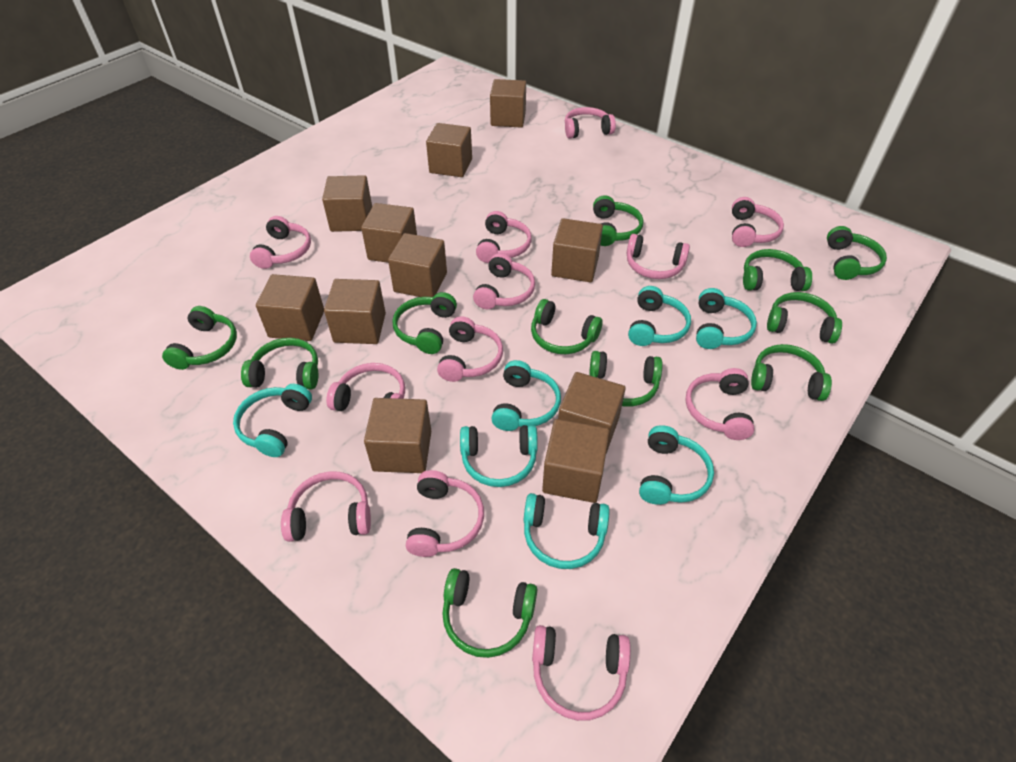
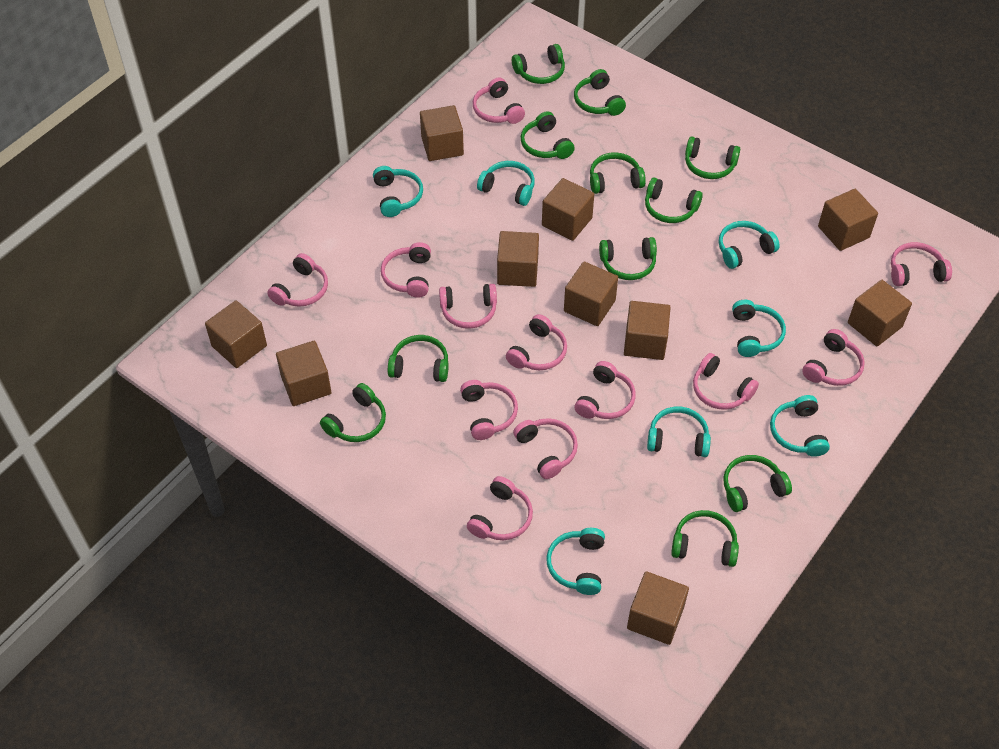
brown cube: 11 -> 10

